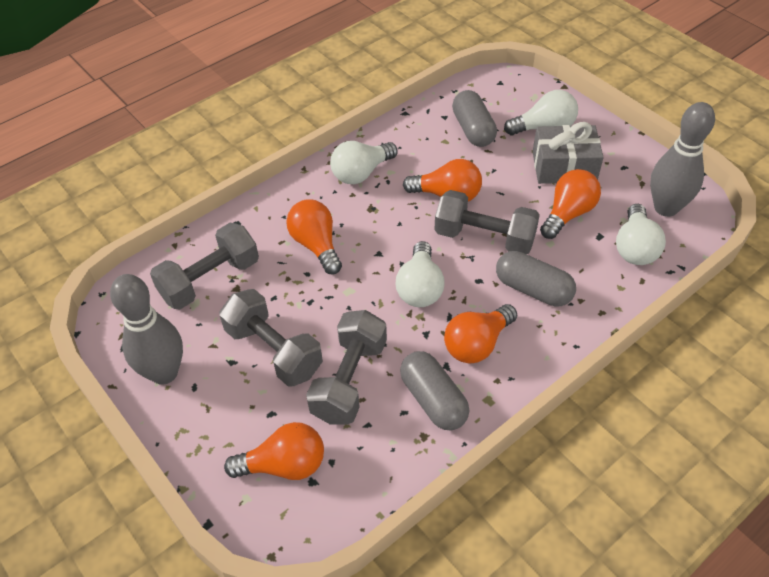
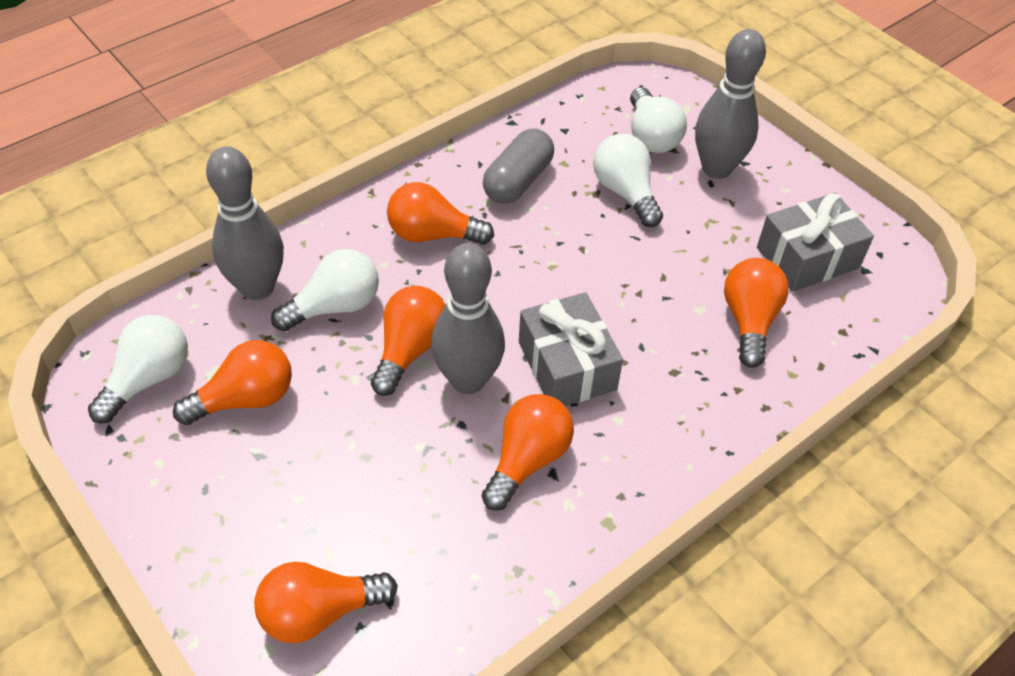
grey bowling pin: 2 -> 3
grey capsule: 3 -> 1
grey dumbbell: 4 -> 0
grey gift: 1 -> 2
orange light bulb: 5 -> 6

